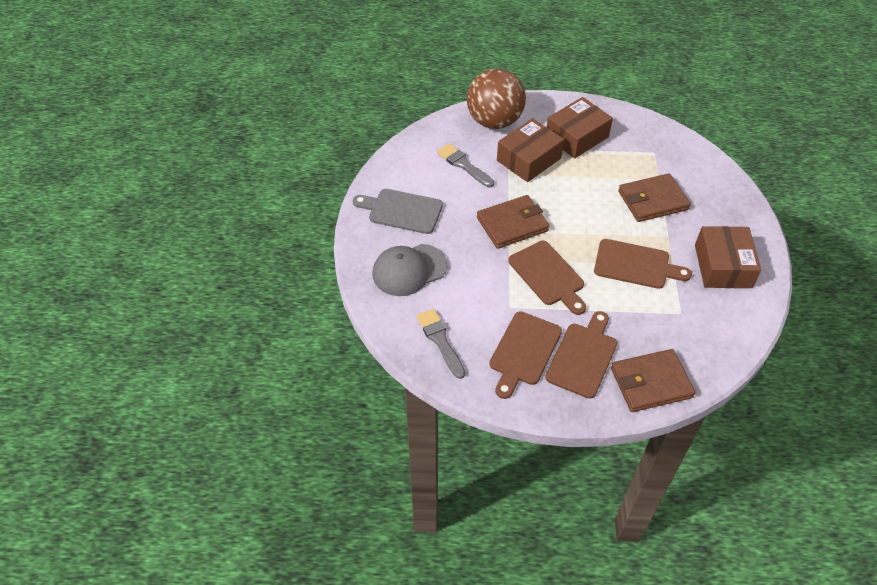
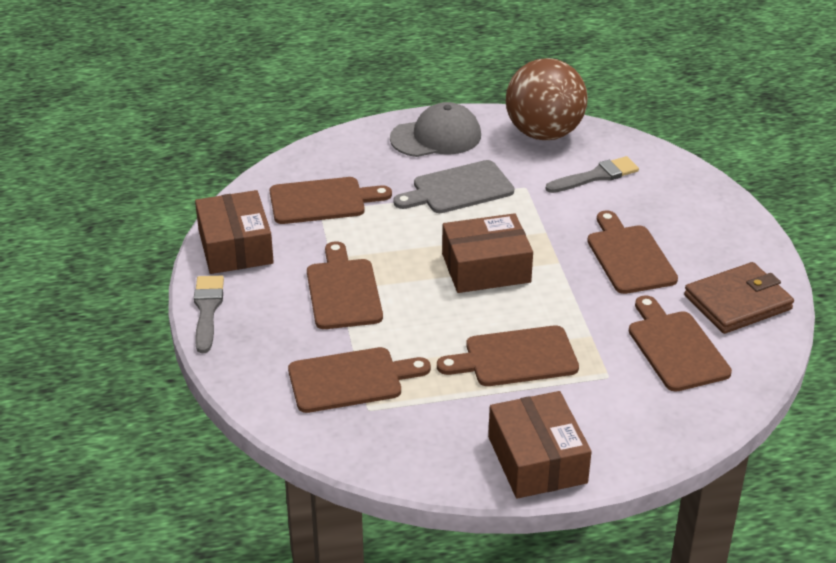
brown cutting board: 4 -> 6
brown wallet: 3 -> 1

